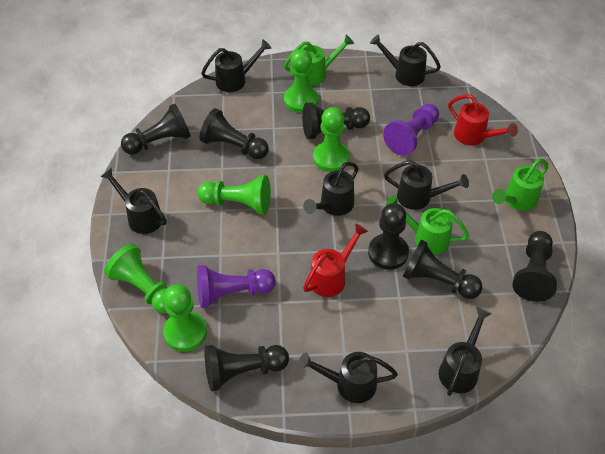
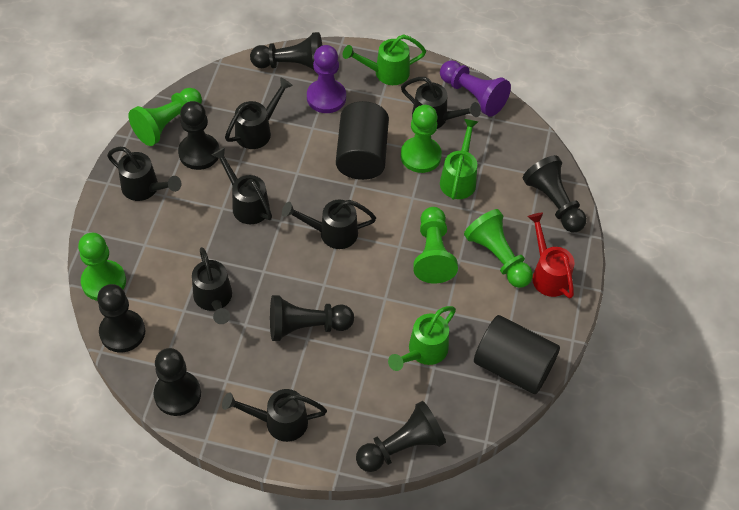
black cylinder: 0 -> 2
red watering can: 2 -> 1

